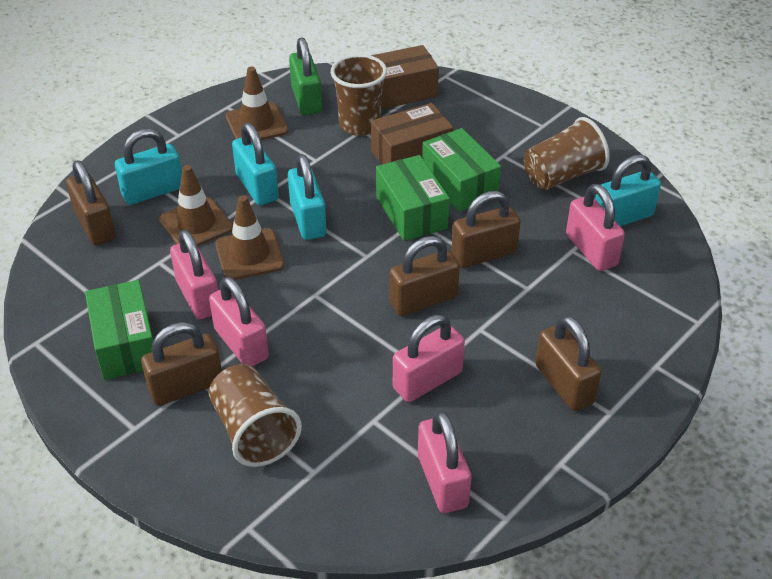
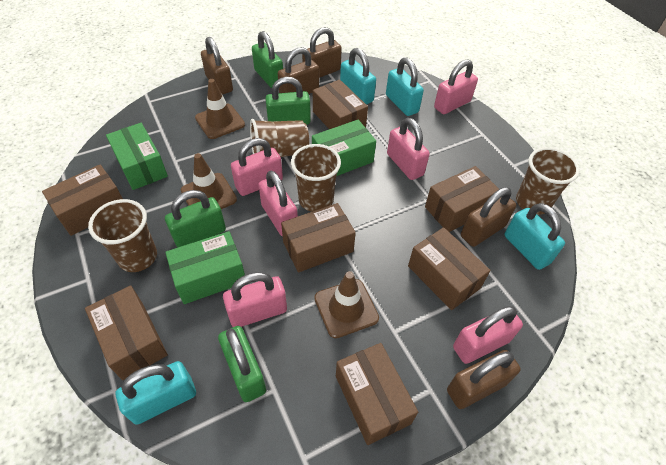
brown box: 2 -> 7
brown cup: 3 -> 4
green padlock: 1 -> 4
pink padlock: 5 -> 6

